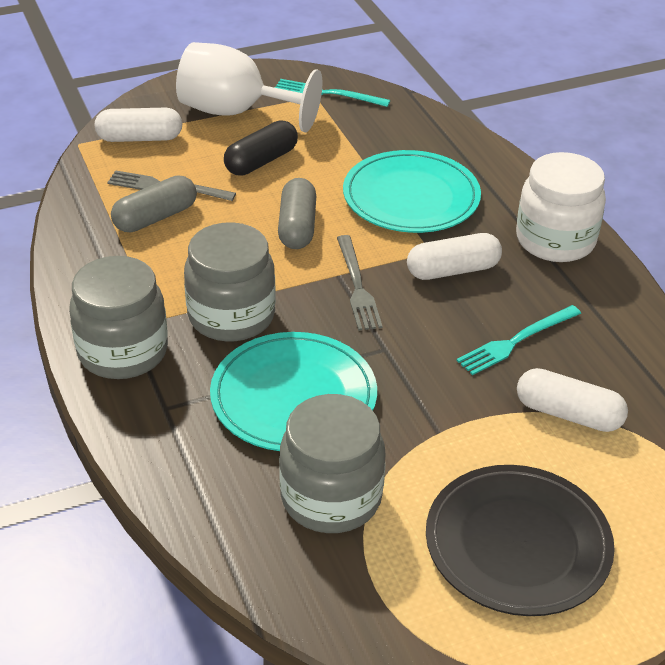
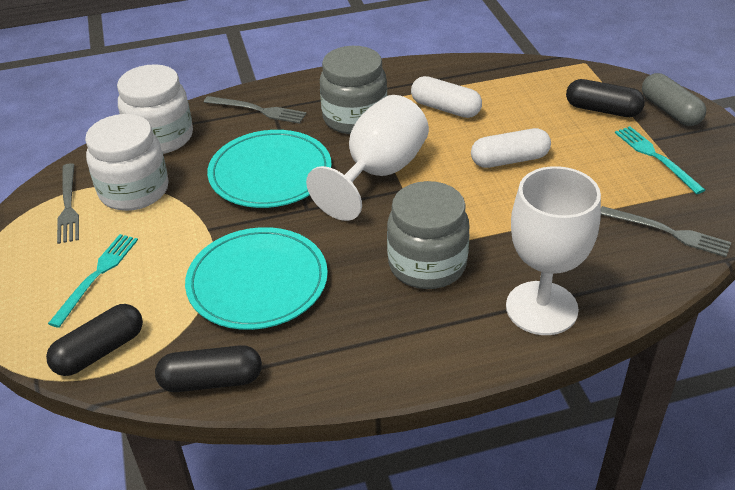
black capsule: 1 -> 3
black plate: 1 -> 0
grey capsule: 2 -> 1
grey fork: 2 -> 3
grey jar: 3 -> 2
white capsule: 3 -> 2
white goblet: 1 -> 2
white jar: 1 -> 2

